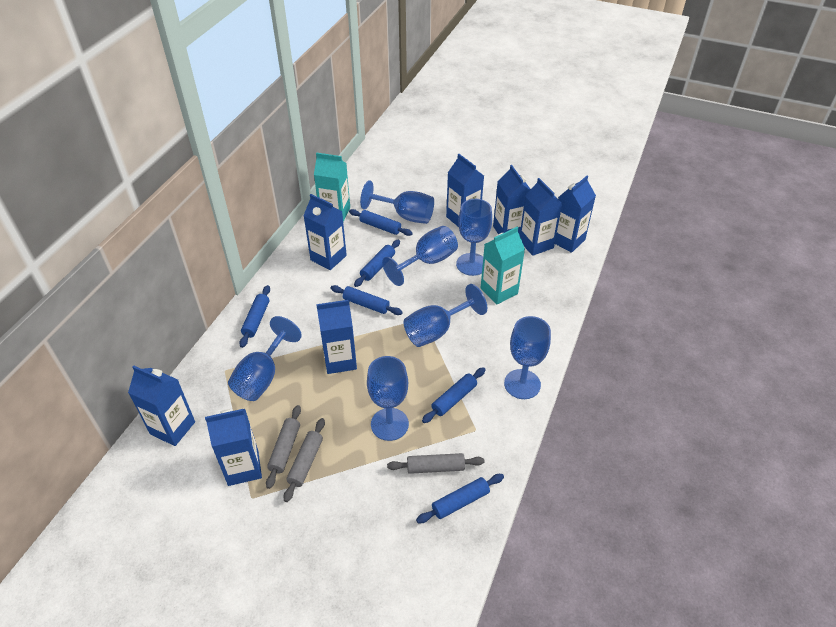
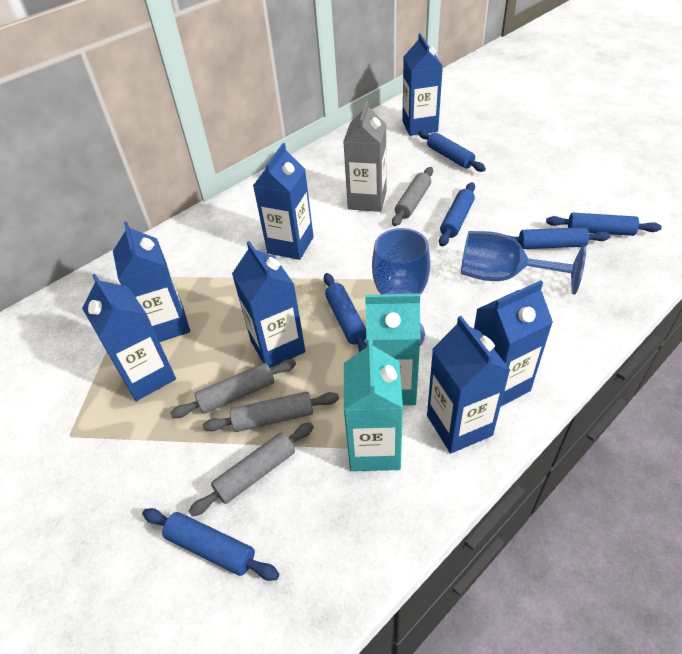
blue carton: 8 -> 7
blue goblet: 7 -> 2
grey carton: 0 -> 1
grey rolling pin: 3 -> 4

